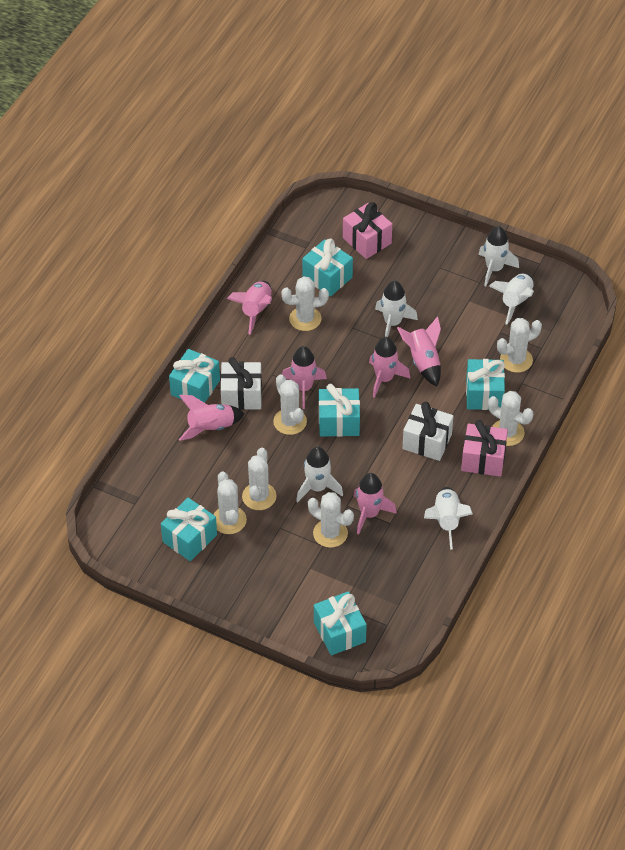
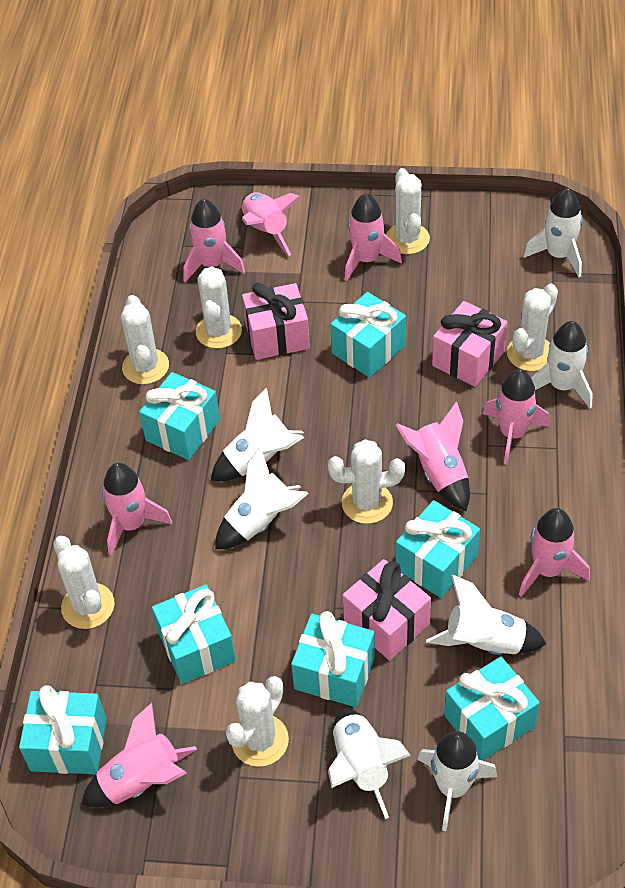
pink gift: 2 -> 3
pink rocket: 6 -> 8
turquoise gift: 6 -> 7
white gift: 2 -> 0
white rocket: 5 -> 7

